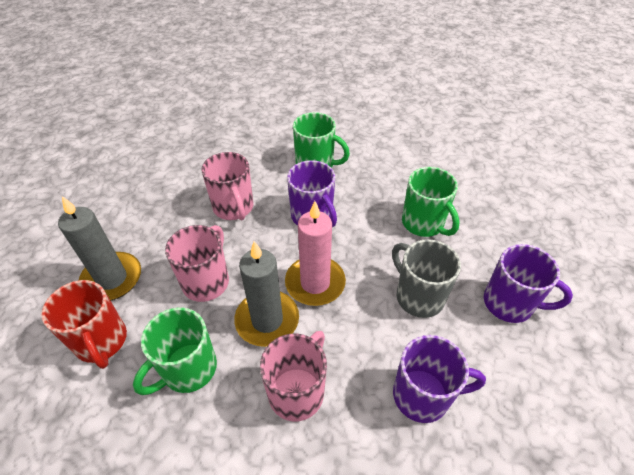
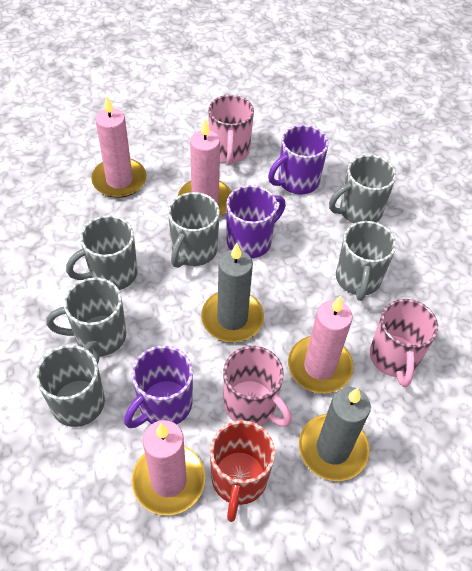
green mug: 3 -> 0
grey mug: 1 -> 6
pink candle: 1 -> 4

